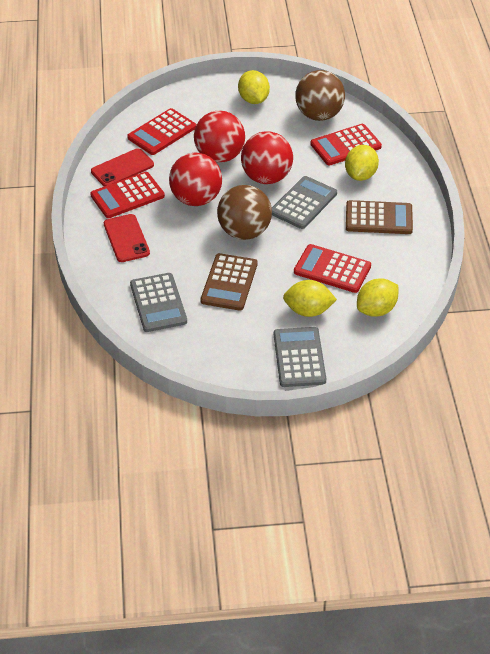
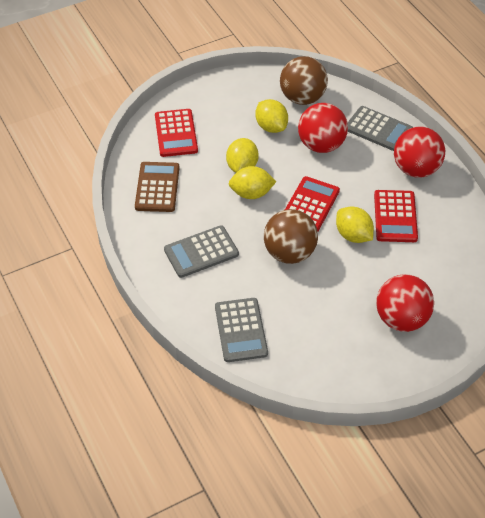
brown calculator: 2 -> 1
red calculator: 4 -> 3
red phone: 2 -> 0

